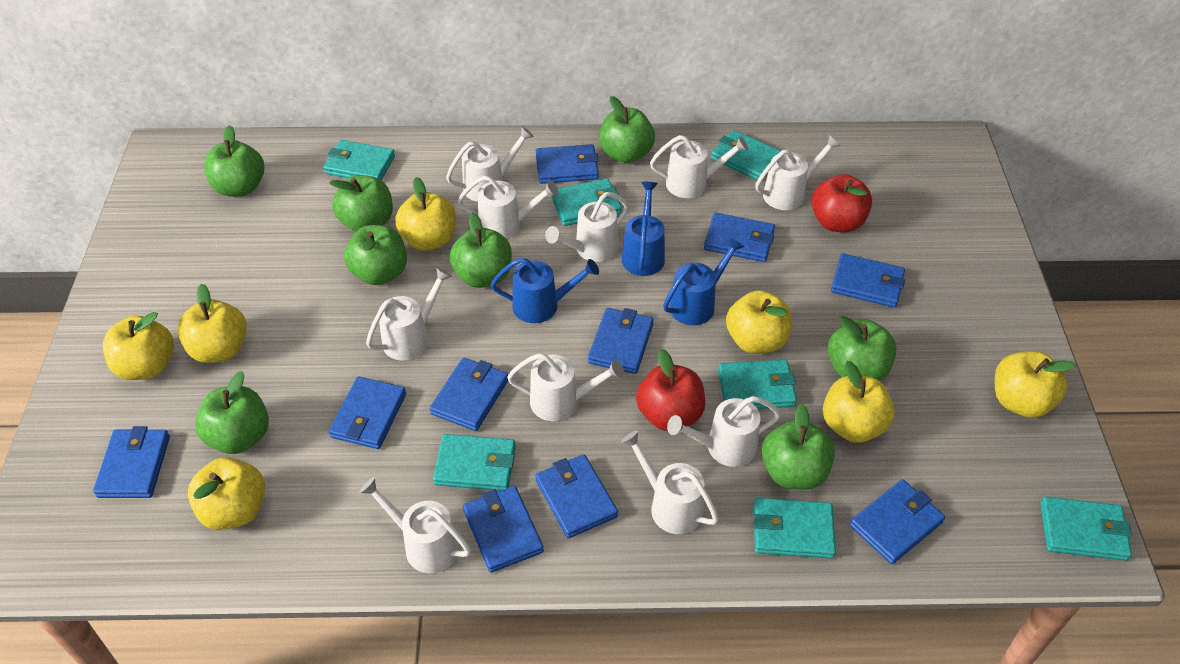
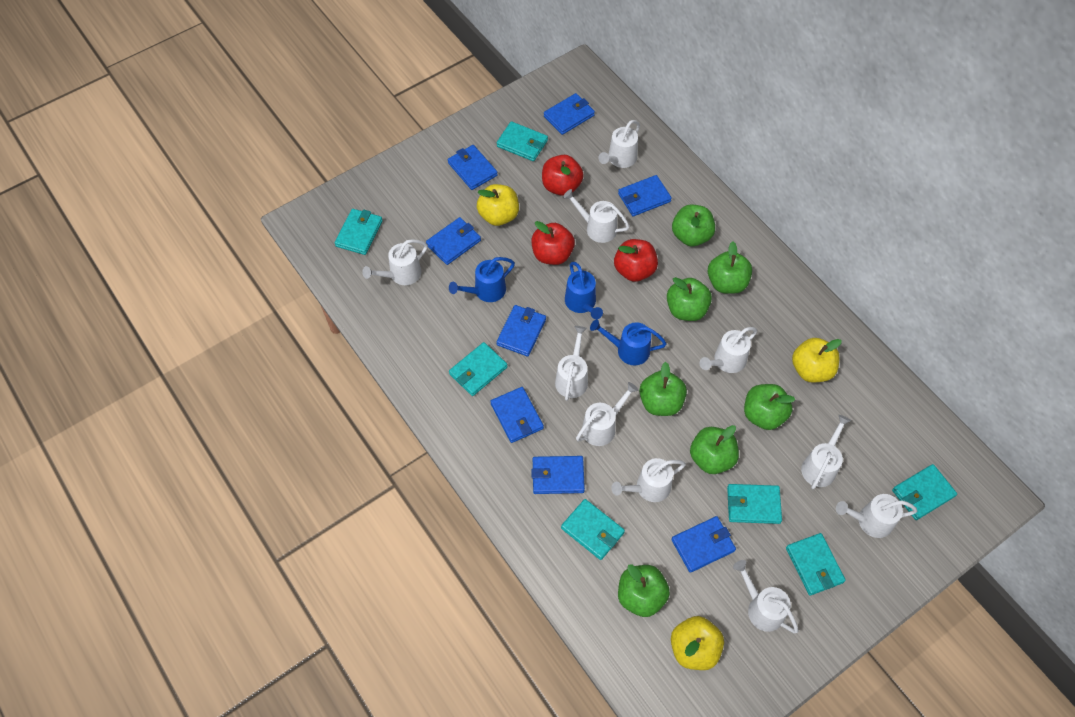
blue wallet: 10 -> 8
green apple: 8 -> 7
red apple: 2 -> 3
yellow apple: 7 -> 3

